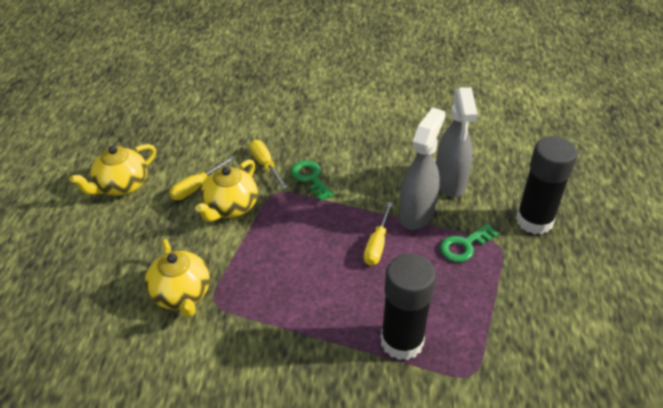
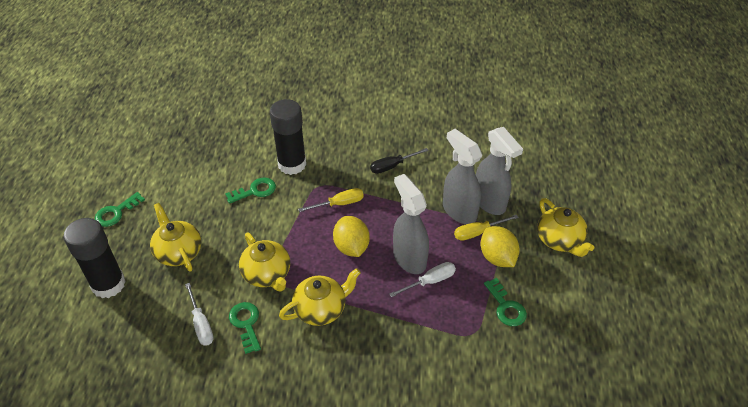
black screwdriver: 0 -> 1
green key: 2 -> 4
grey spray bottle: 2 -> 3
white screwdriver: 0 -> 2
yellow lemon: 0 -> 2
yellow screwdriver: 3 -> 2
yellow teapot: 3 -> 4

